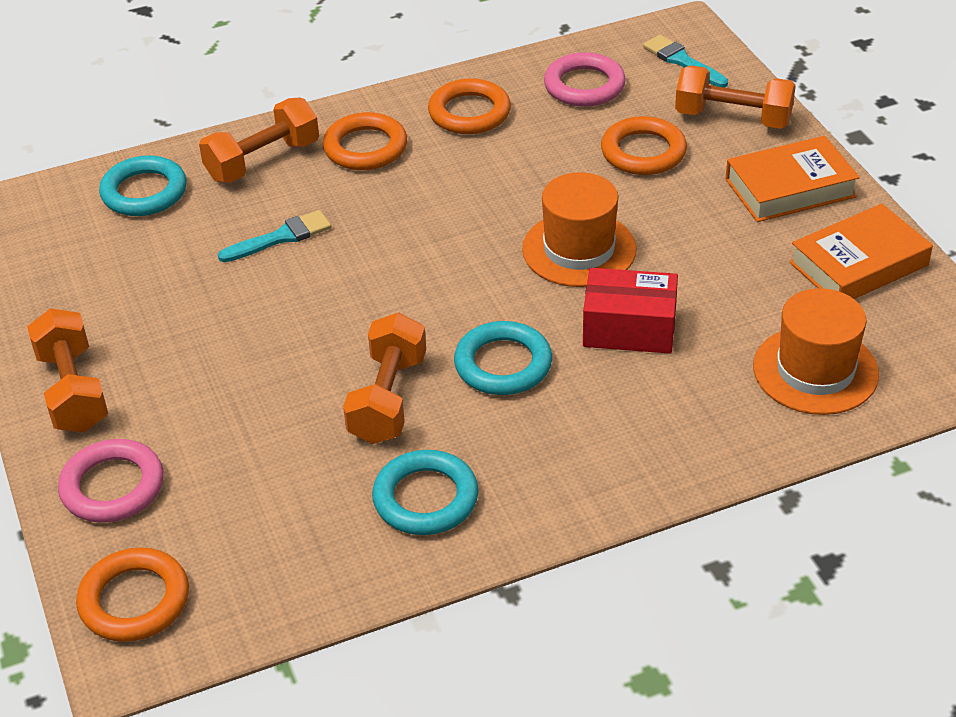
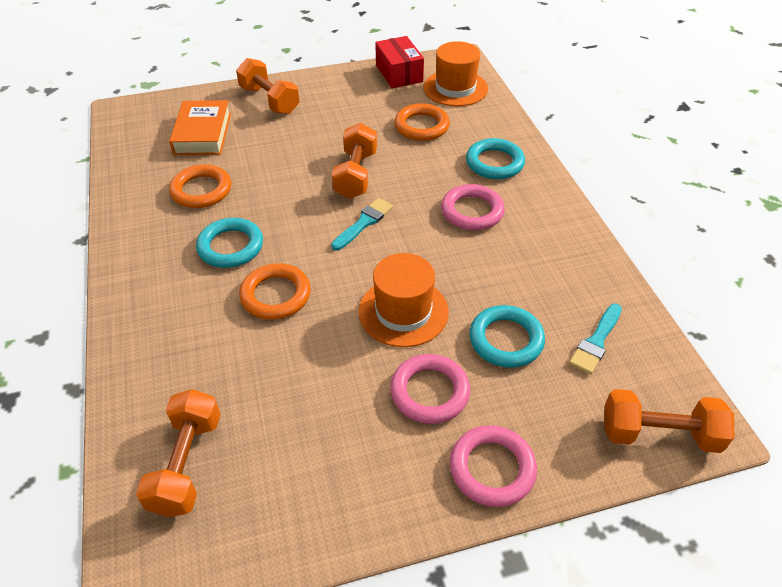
orange book: 2 -> 1
orange ring: 4 -> 3
pink ring: 2 -> 3

